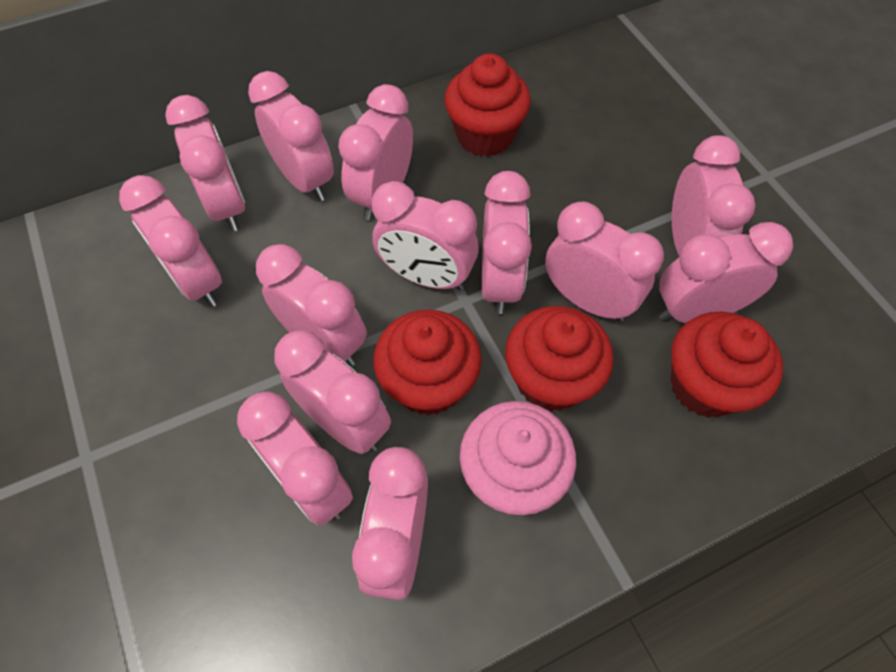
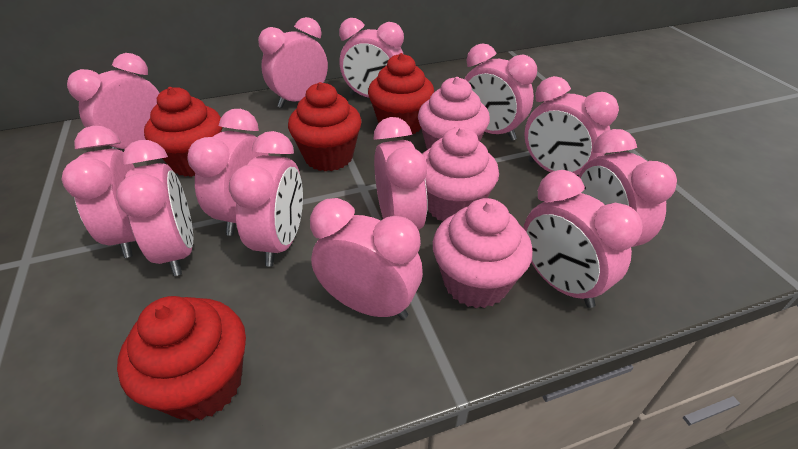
pink cupcake: 1 -> 3

